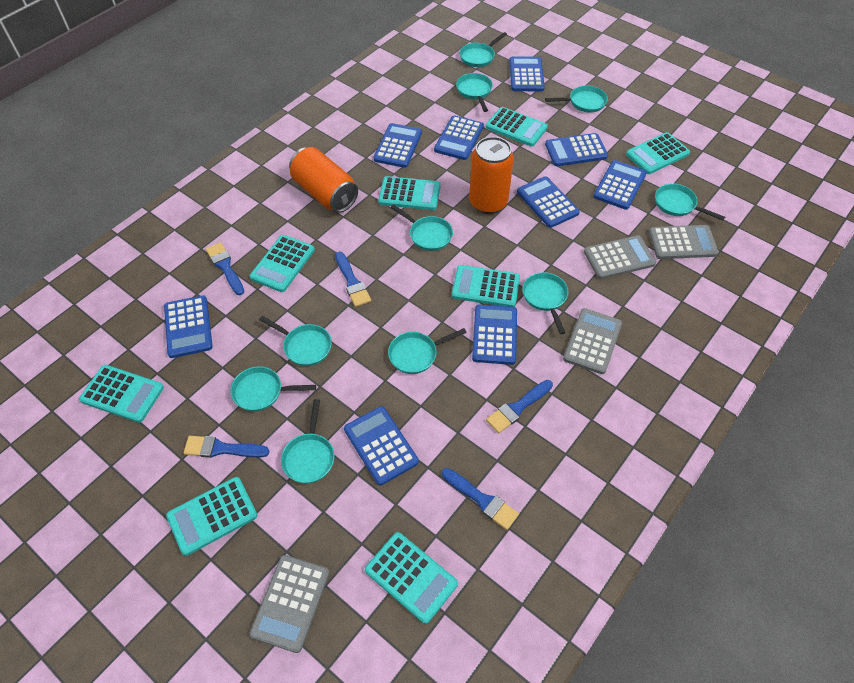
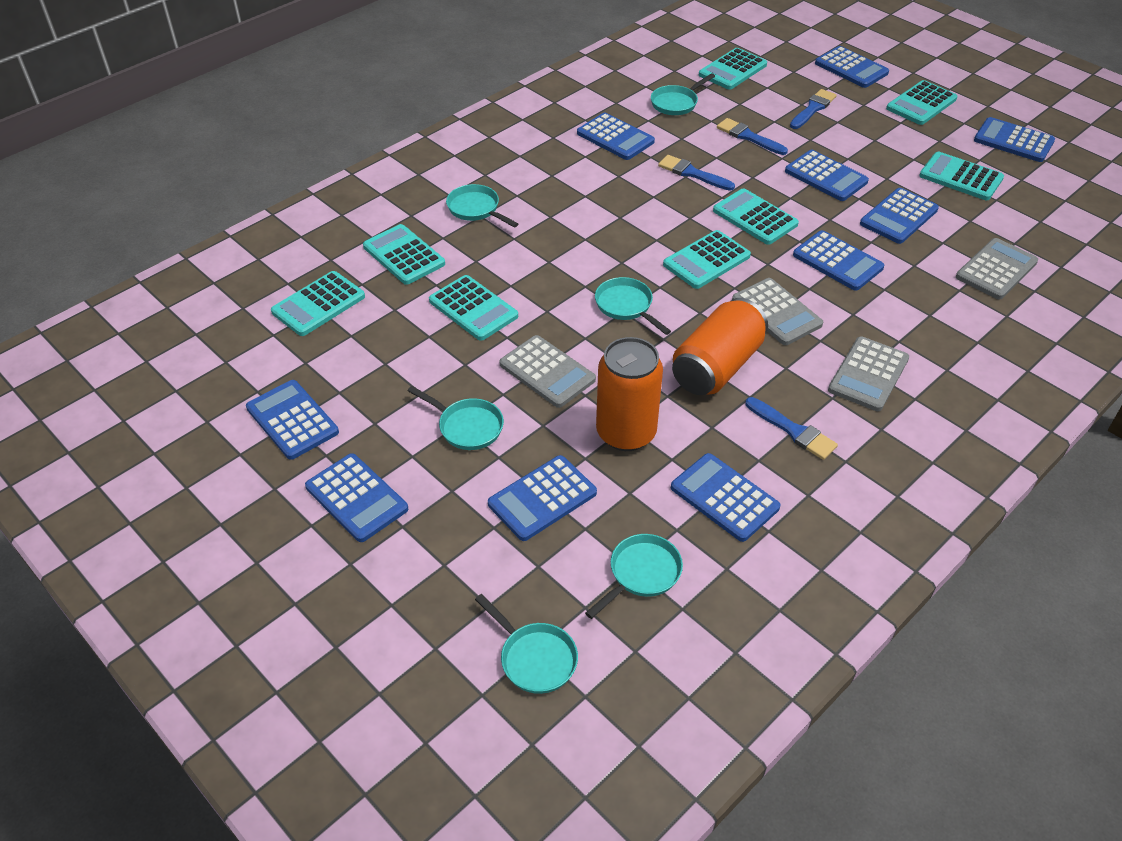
blue brush: 5 -> 4
blue calculator: 9 -> 10
turquoise pan: 10 -> 6

